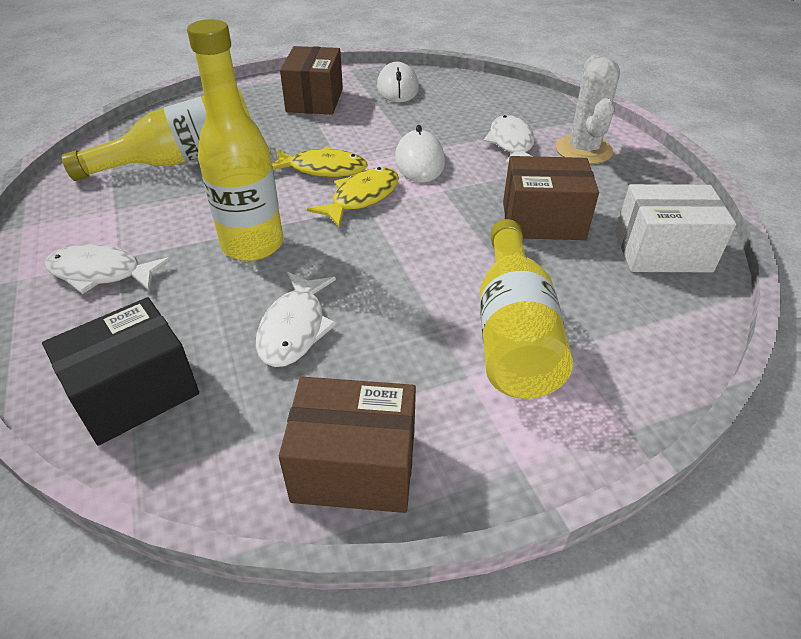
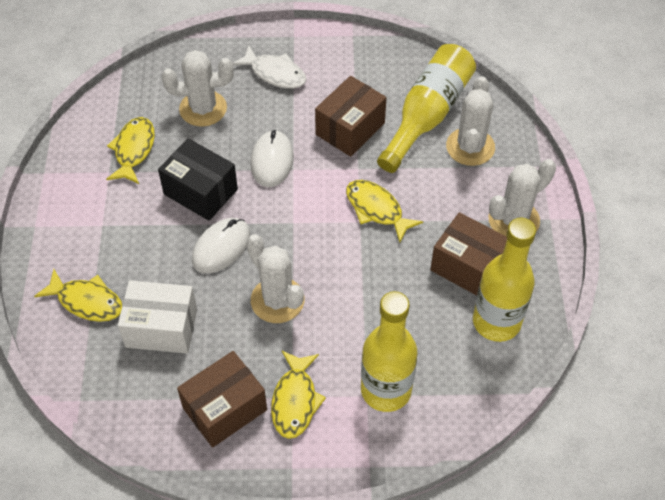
white cactus: 1 -> 4
white fish: 3 -> 1
yellow fish: 2 -> 4

